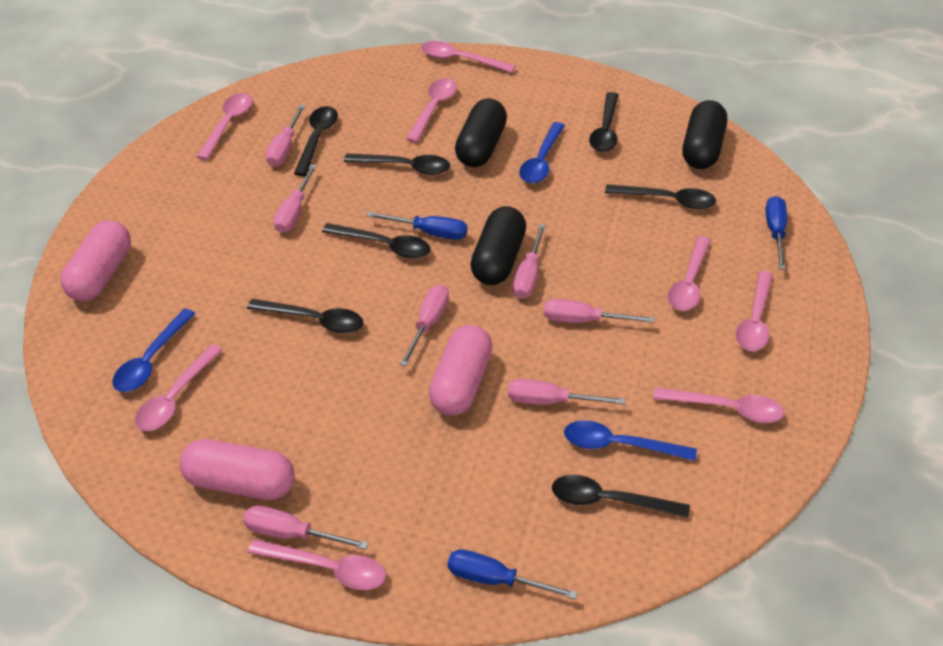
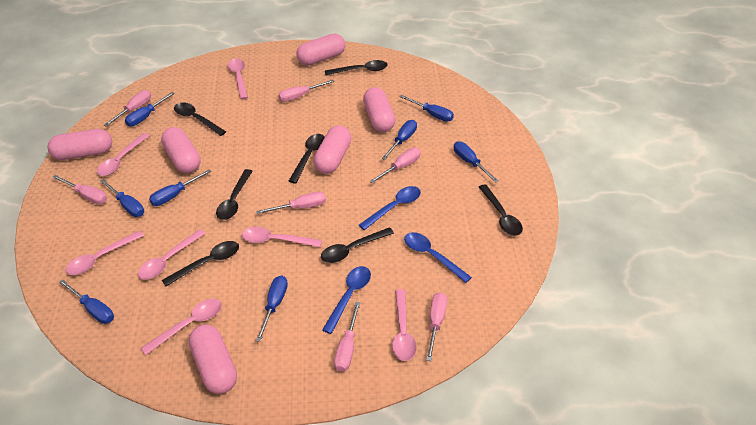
black capsule: 3 -> 0
blue screwdriver: 3 -> 8
pink capsule: 3 -> 6
pink spoon: 8 -> 7

